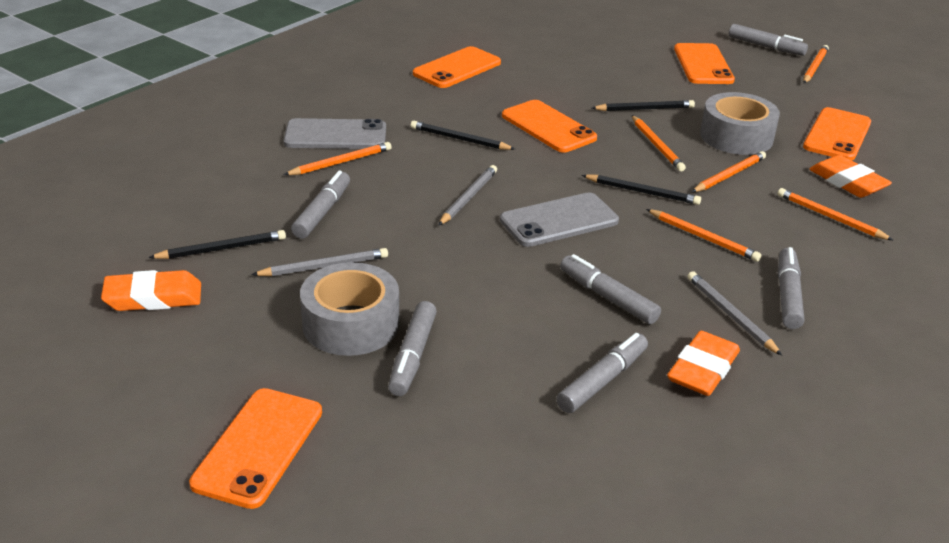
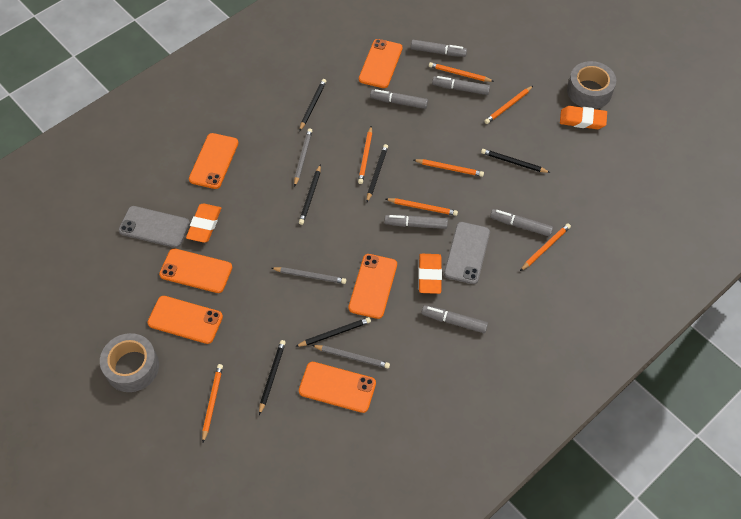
black pencil: 4 -> 6
orange pencil: 6 -> 7
orange phone: 5 -> 6

